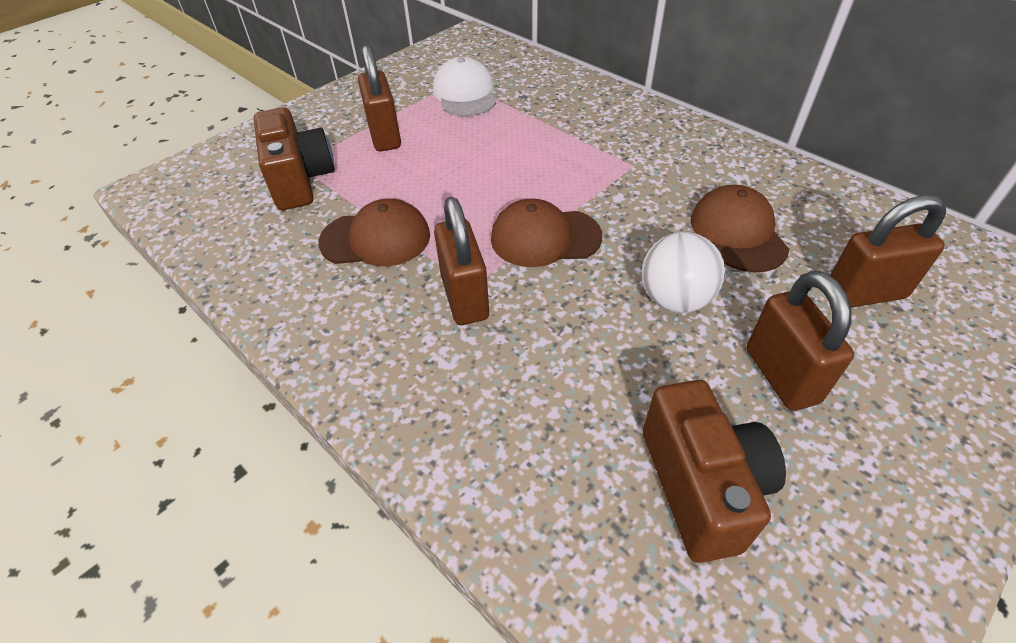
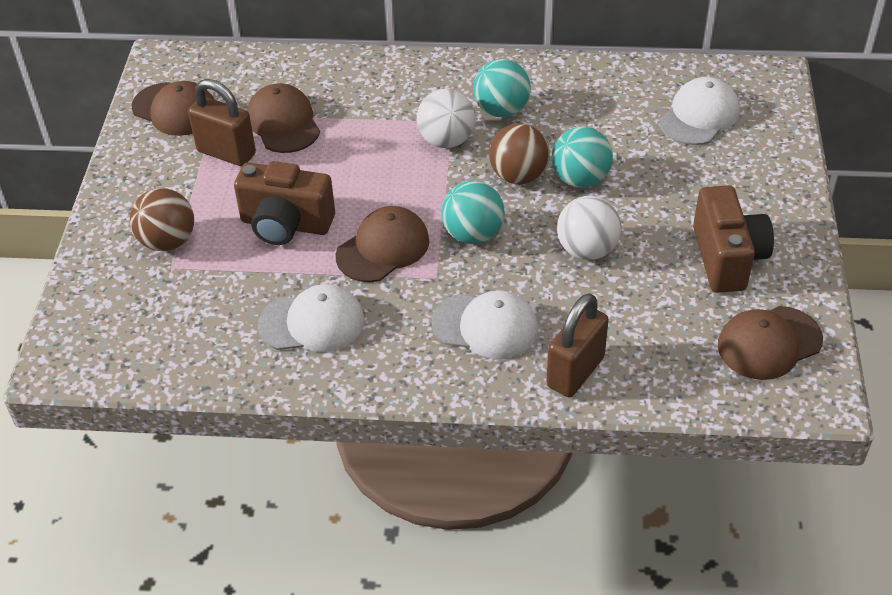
brown ball: 0 -> 2
brown cap: 3 -> 4
brown padlock: 4 -> 2
turquoise ball: 0 -> 3
white ball: 1 -> 2
white cap: 1 -> 3

